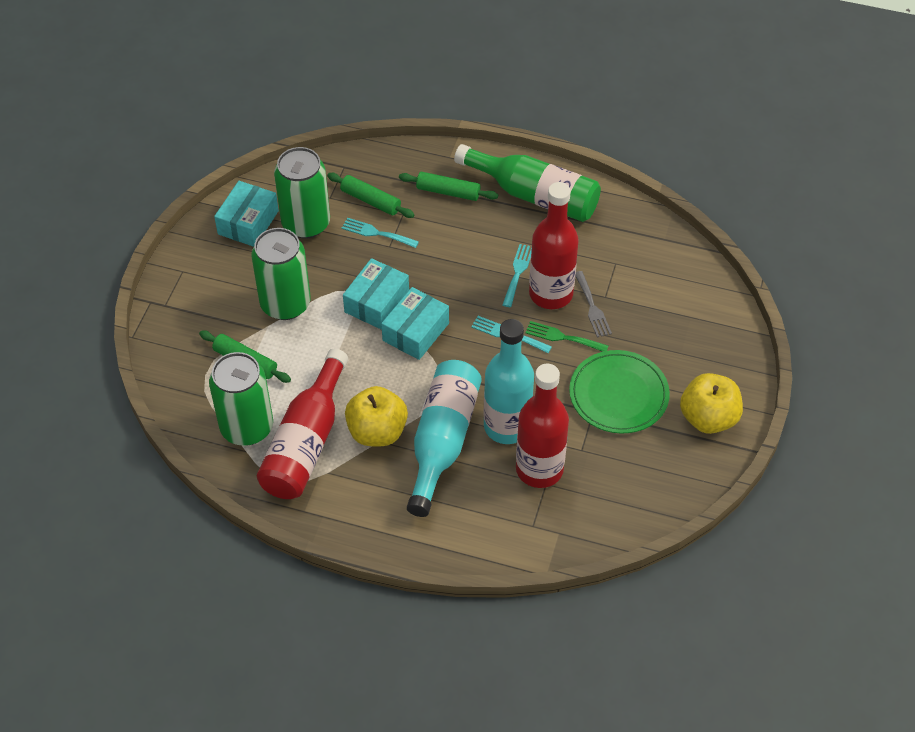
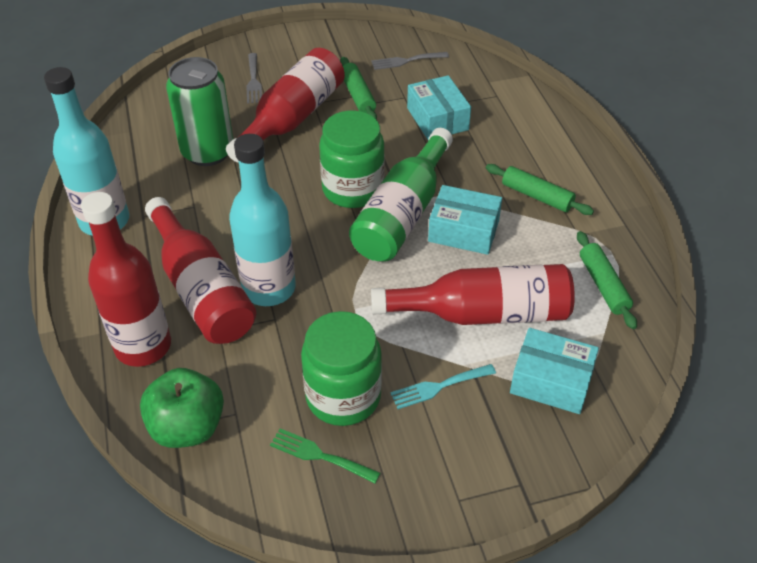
green apple: 0 -> 1
green can: 3 -> 1
green jar: 0 -> 2
green plate: 1 -> 0
grey fork: 1 -> 2
red bottle: 3 -> 4
turquoise fork: 3 -> 1
yellow apple: 2 -> 0

